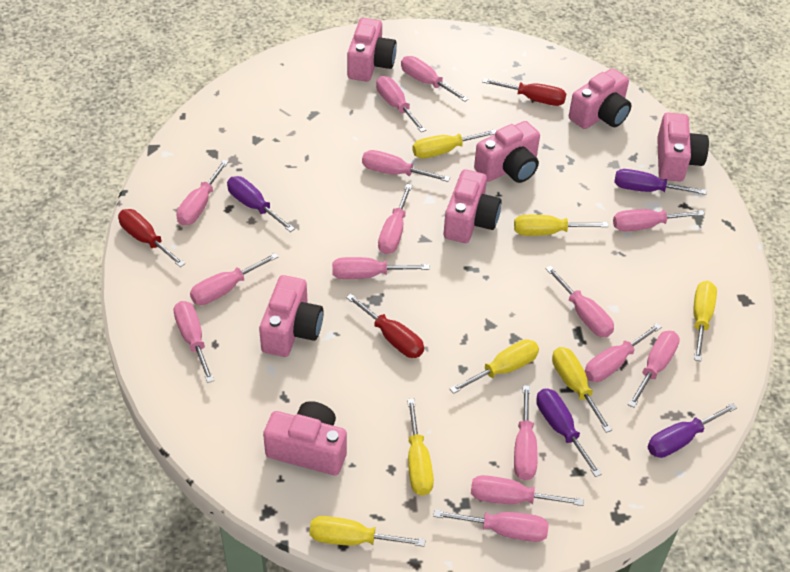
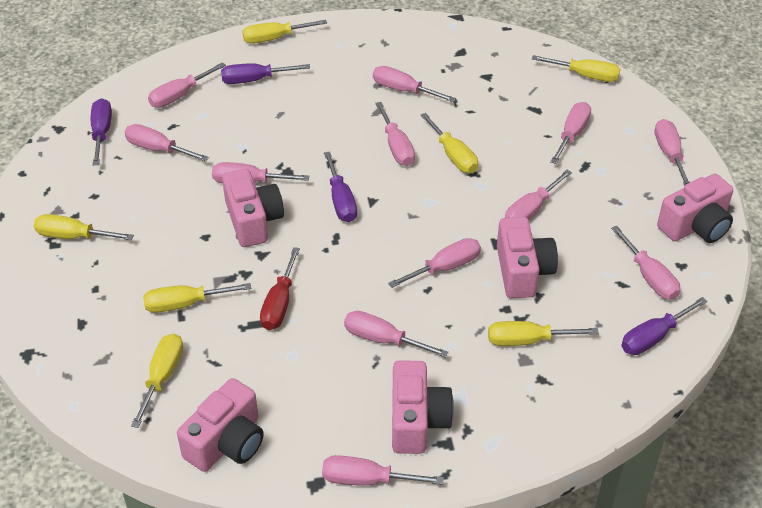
pink camera: 7 -> 5
pink screwdriver: 15 -> 12
red screwdriver: 3 -> 1

